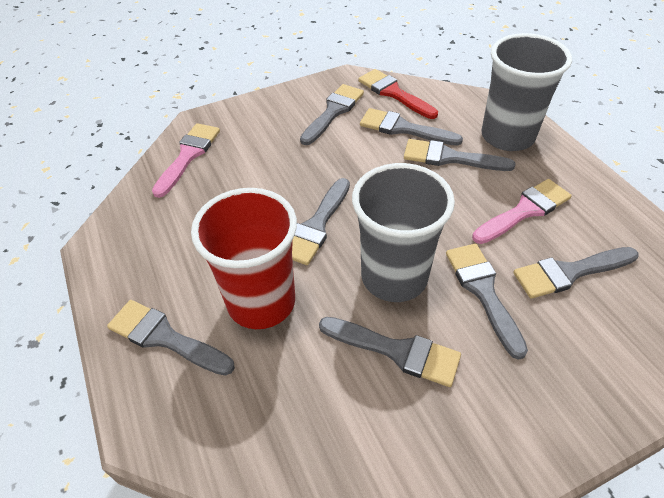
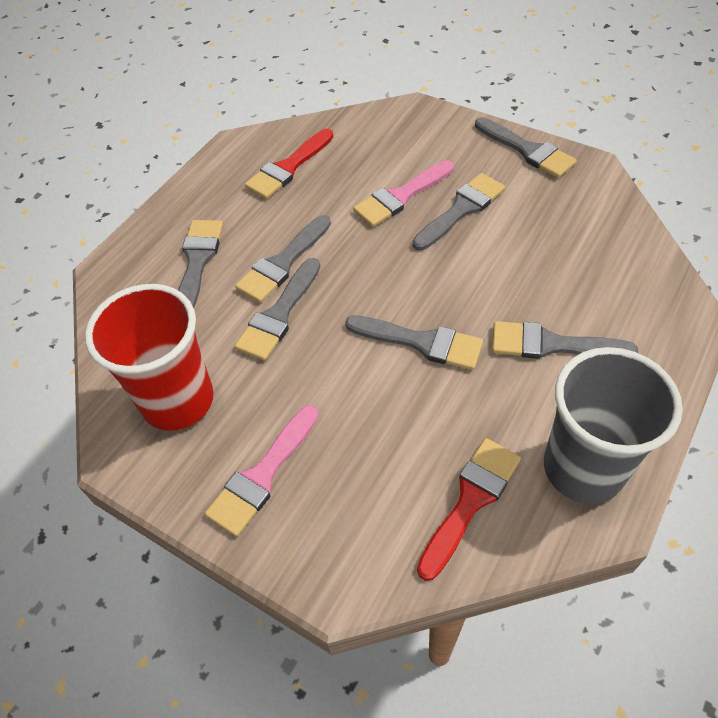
grey brush: 8 -> 7
grey cup: 2 -> 1
red brush: 1 -> 2

